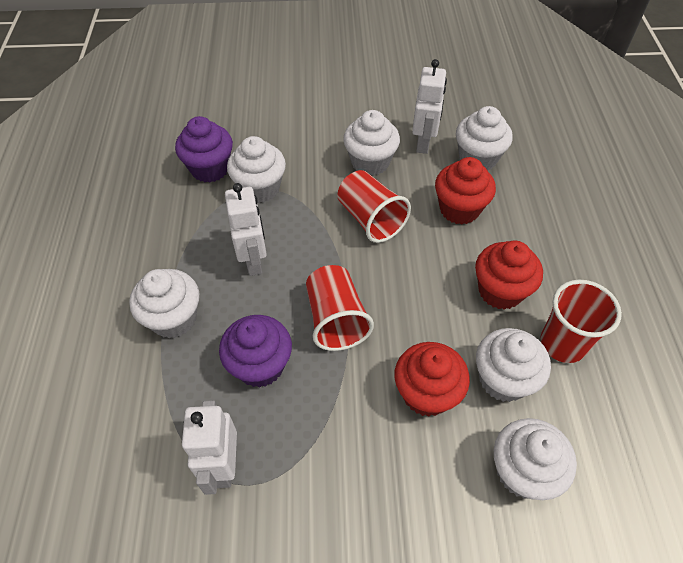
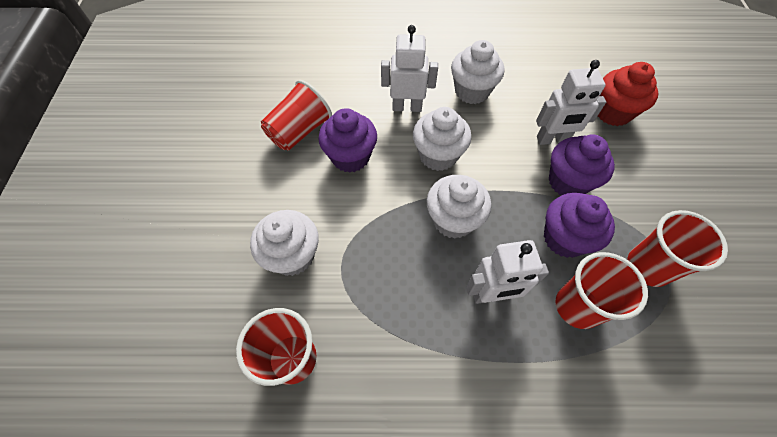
purple cupcake: 2 -> 3
red cup: 3 -> 4
red cupcake: 3 -> 1
white cupcake: 6 -> 4

